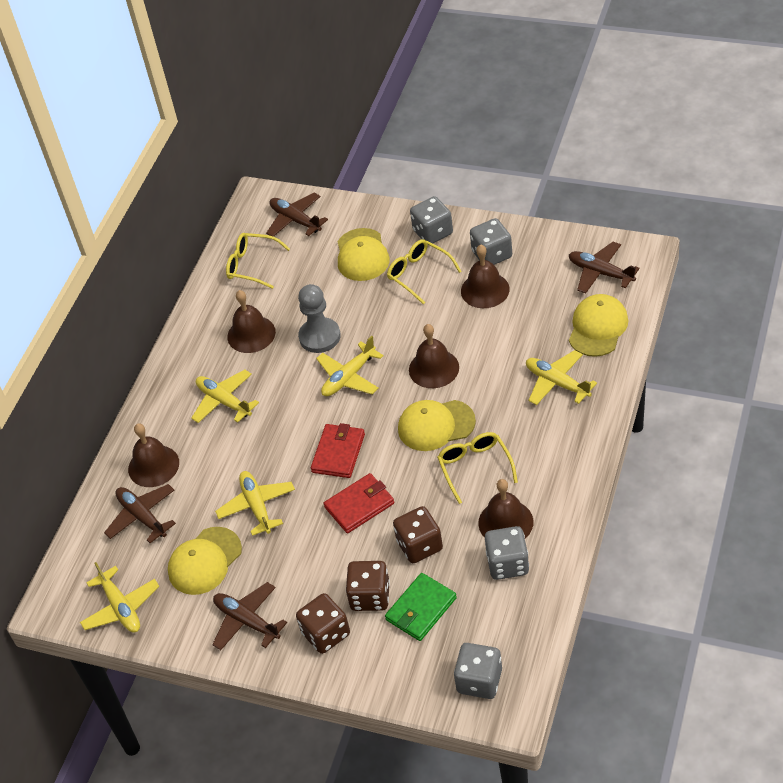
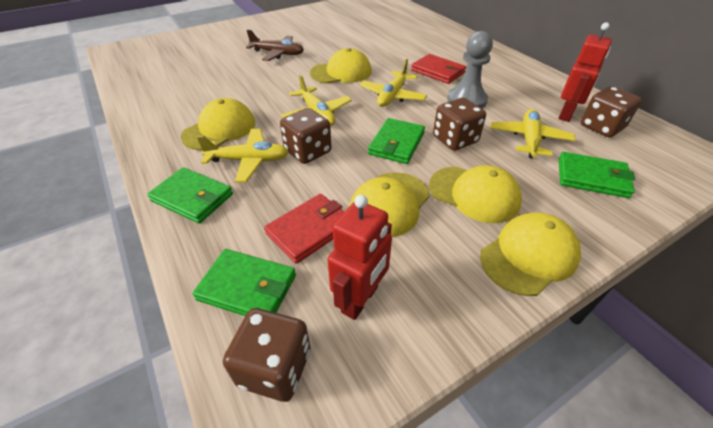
brown bell: 5 -> 0
brown dice: 3 -> 4
brown plane: 4 -> 1
green wallet: 1 -> 4
grey dice: 4 -> 0
red robot: 0 -> 2
yellow cap: 4 -> 5
yellow glasses: 3 -> 0
yellow plane: 5 -> 4

